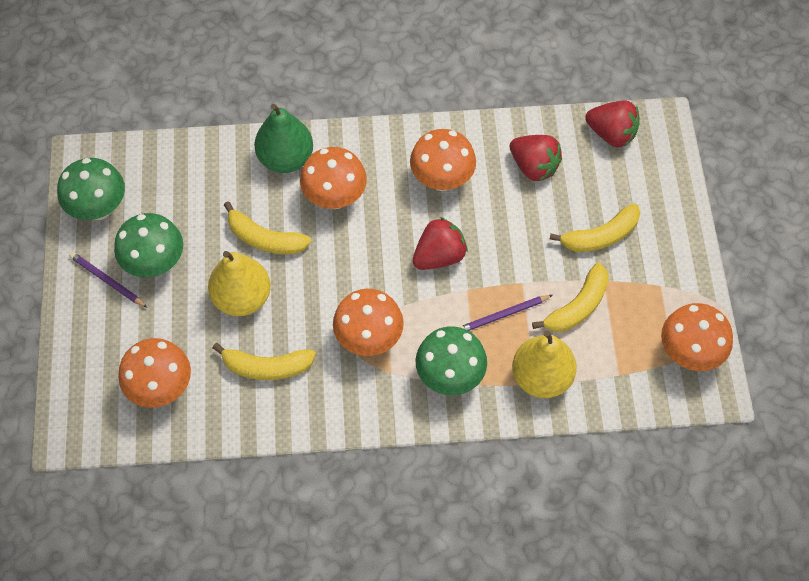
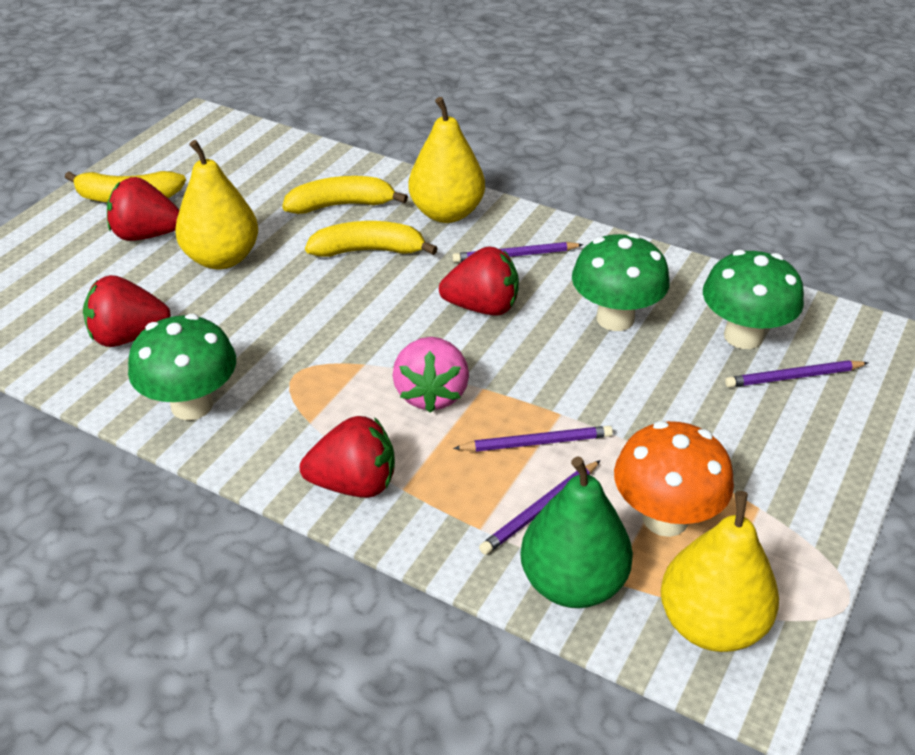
orange mushroom: 5 -> 1
pink strawberry: 0 -> 1
purple pencil: 2 -> 4
red strawberry: 3 -> 4
yellow banana: 4 -> 3
yellow pear: 2 -> 3

